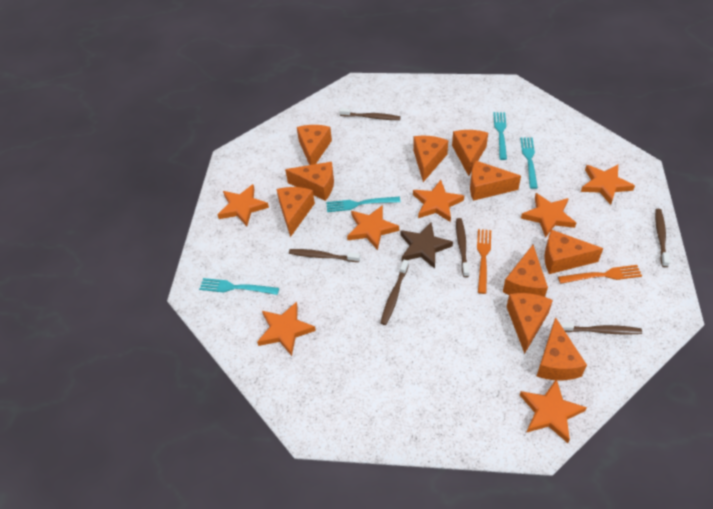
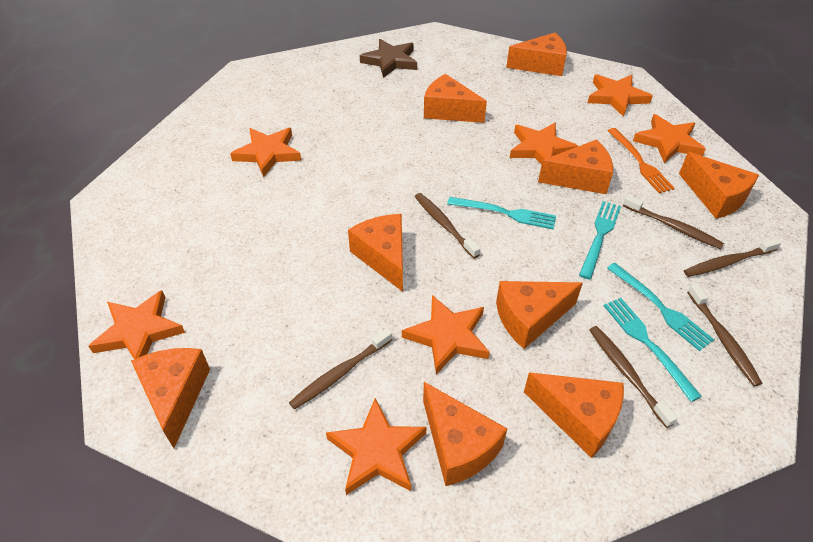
orange cheese: 10 -> 9
orange fork: 2 -> 1

